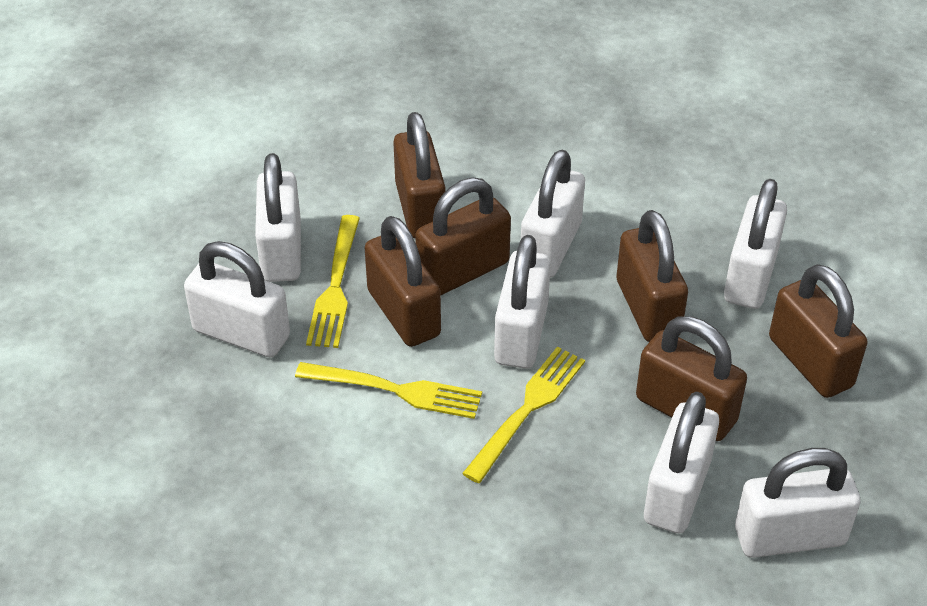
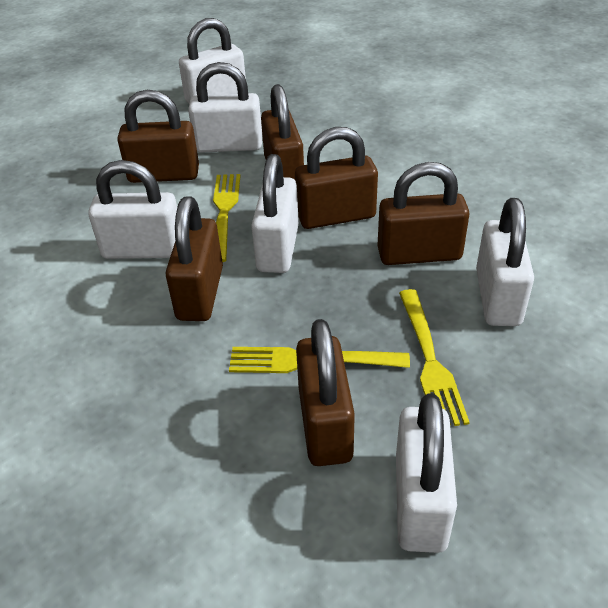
white padlock: 7 -> 6

